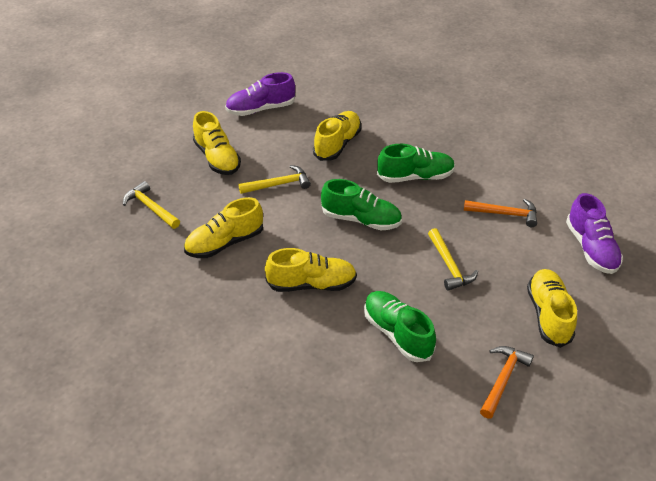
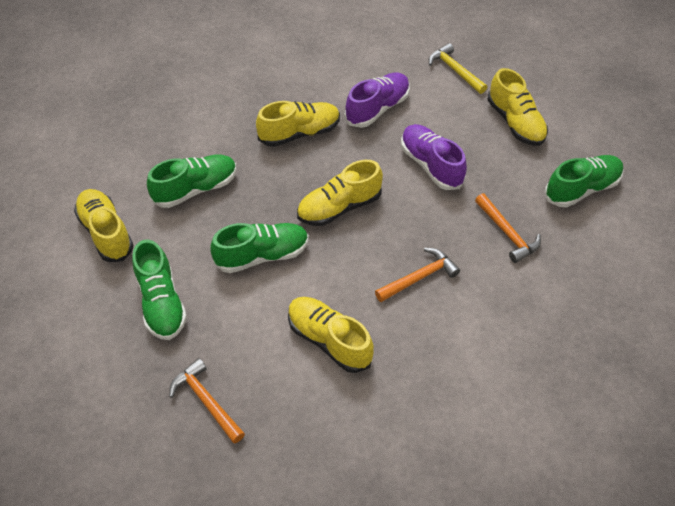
green shoe: 3 -> 4
orange hammer: 2 -> 3
yellow hammer: 3 -> 1

